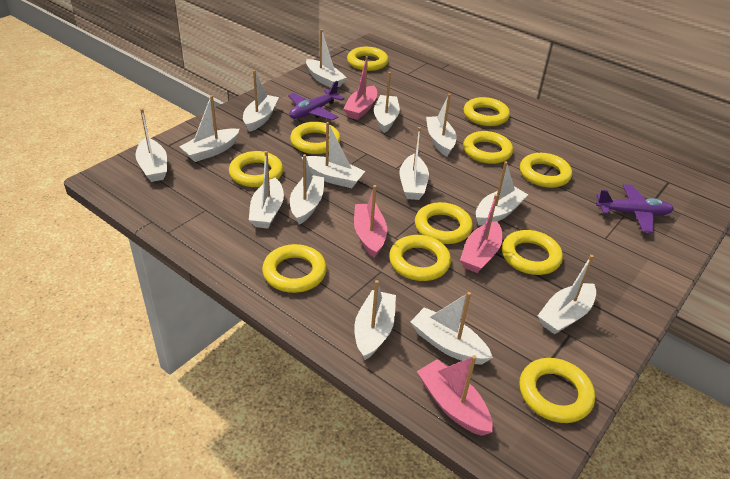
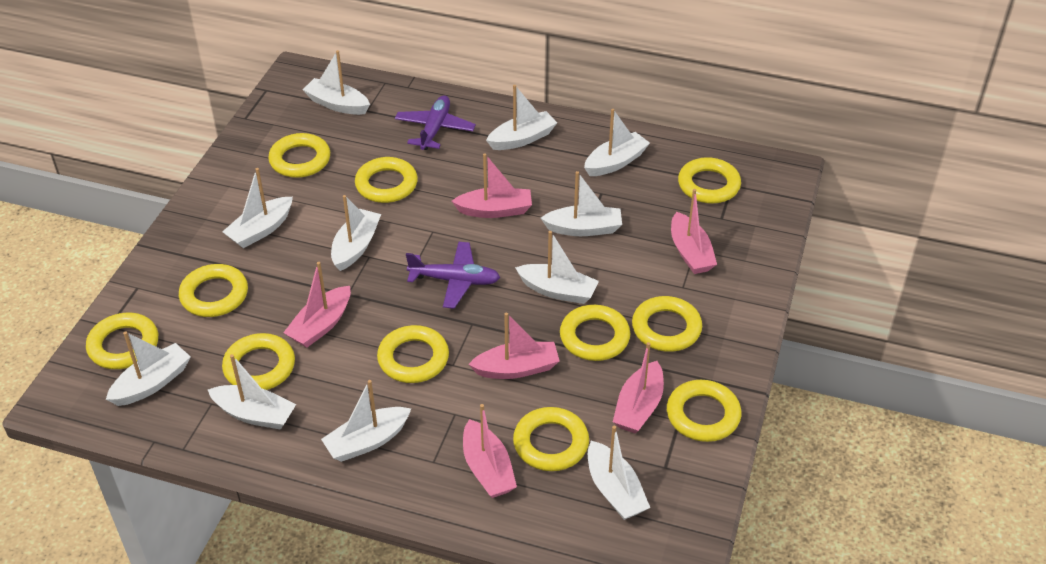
pink boat: 4 -> 6
white boat: 14 -> 11

